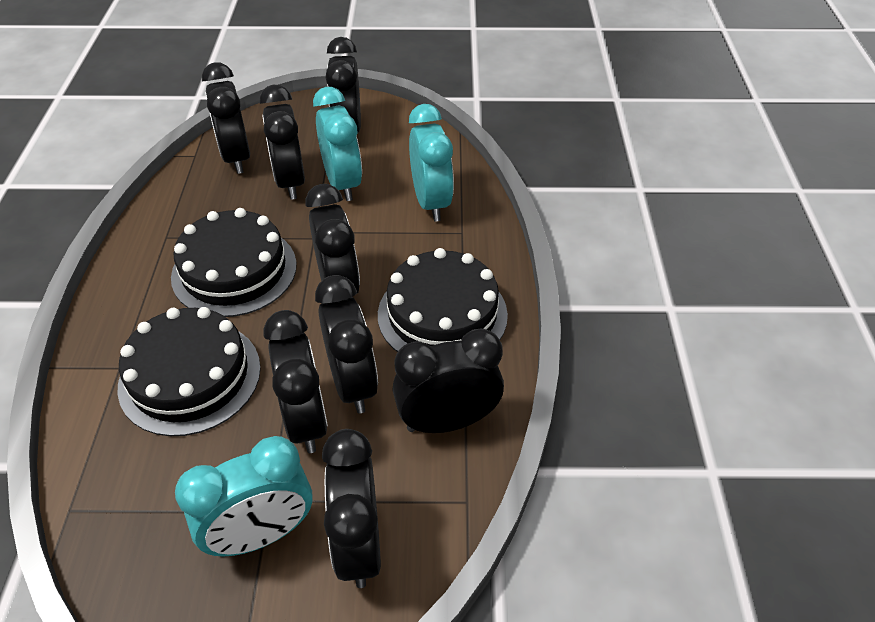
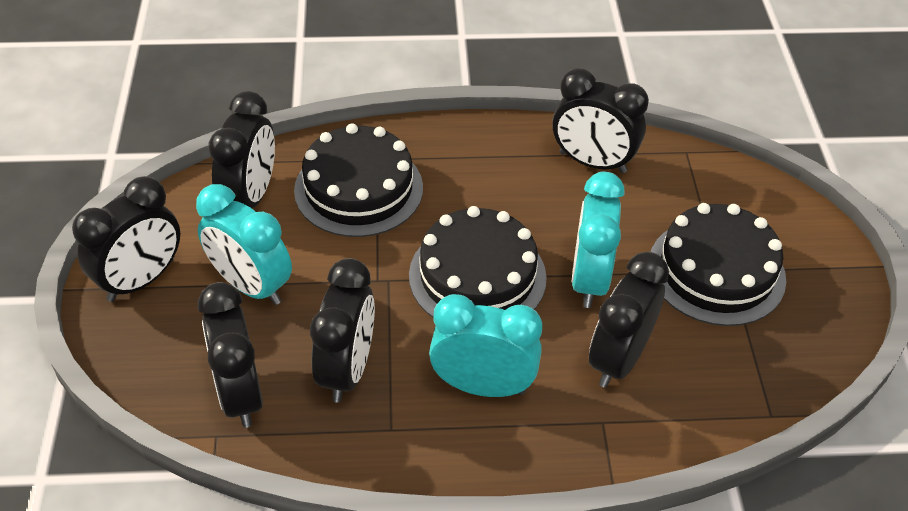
black clock: 8 -> 6

